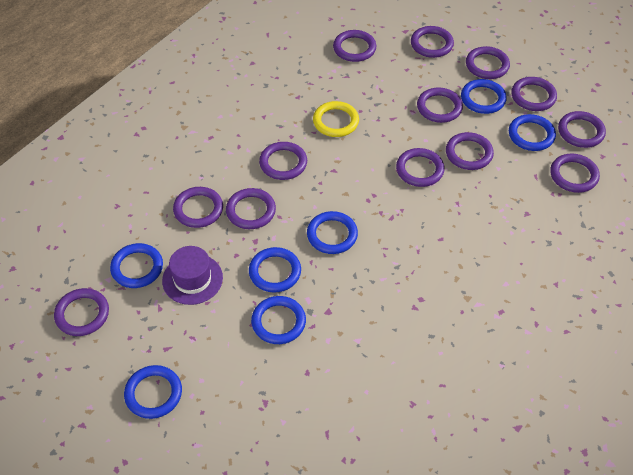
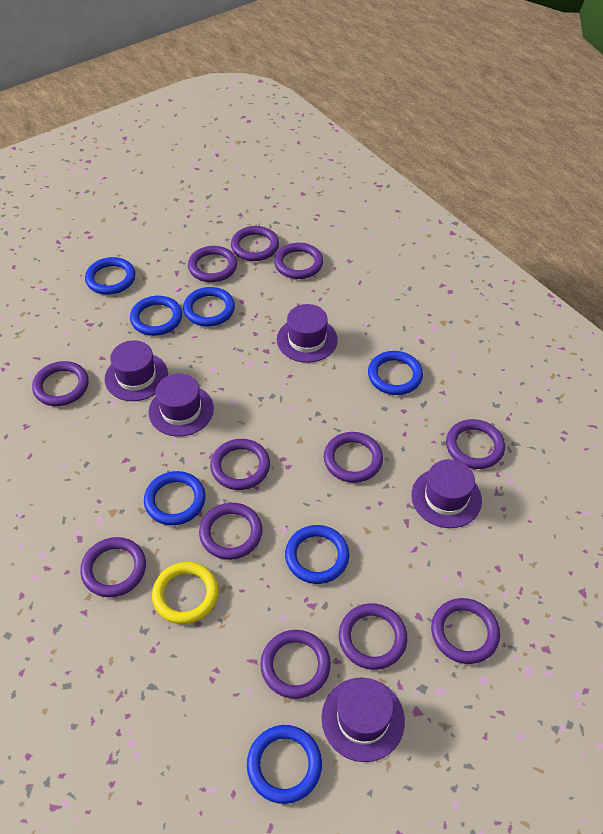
purple hat: 1 -> 5
purple ring: 13 -> 12

